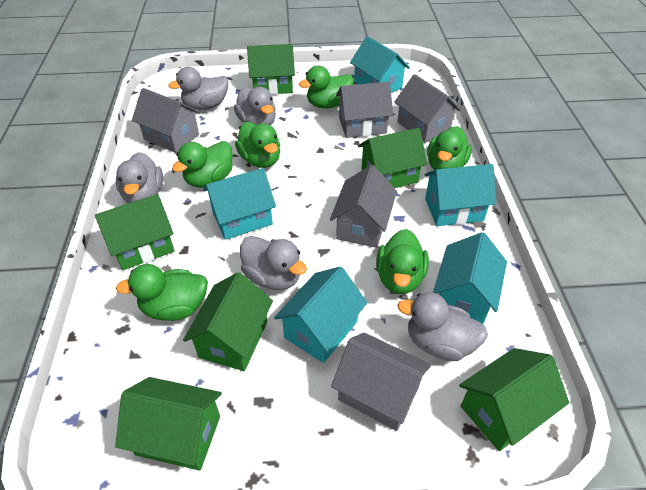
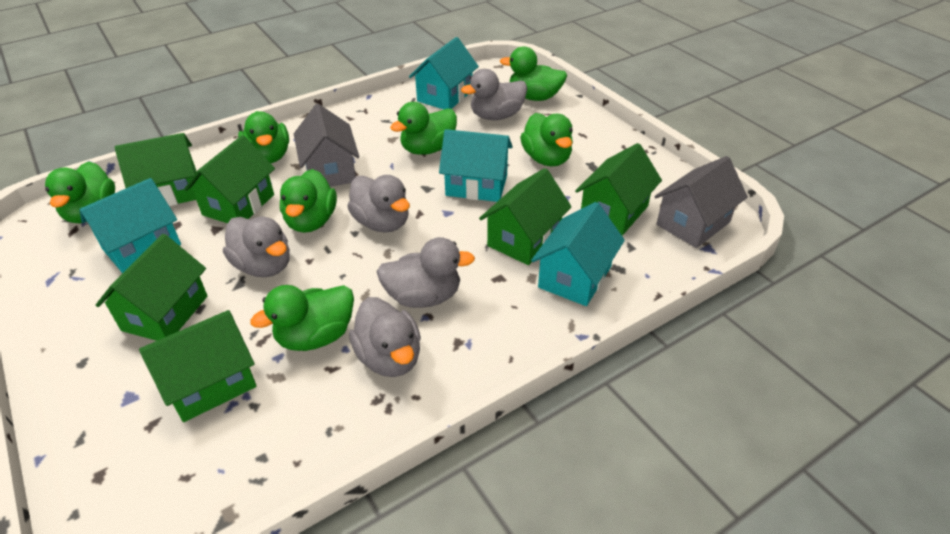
green duck: 6 -> 7
grey house: 5 -> 2
turquoise house: 5 -> 4

